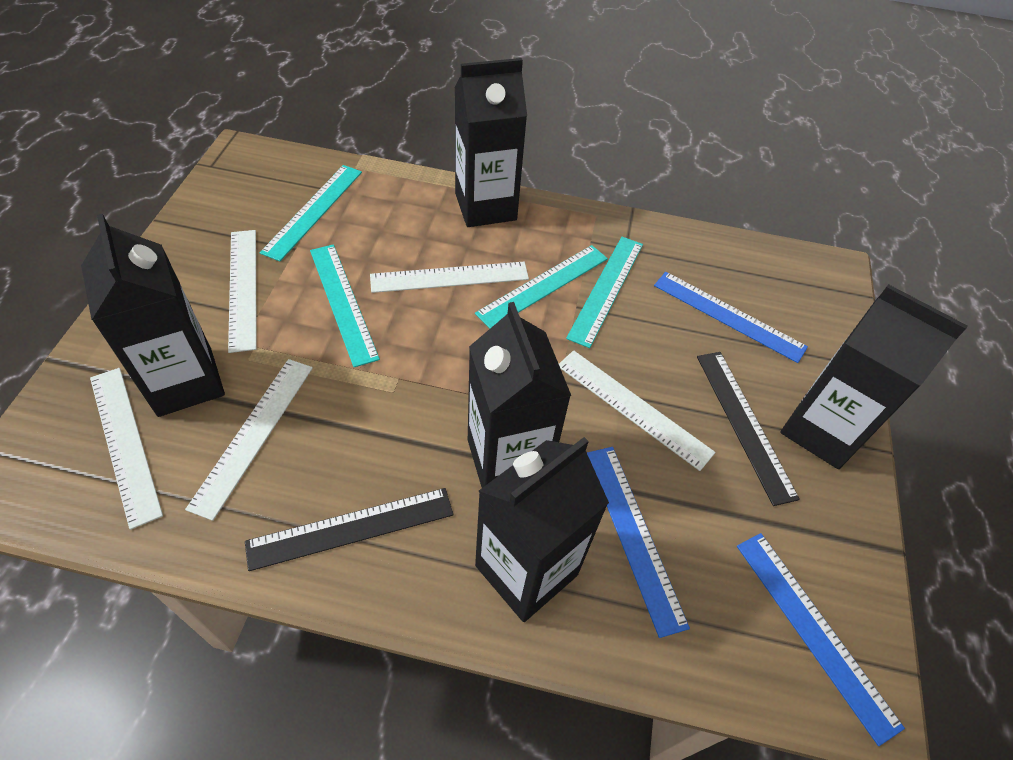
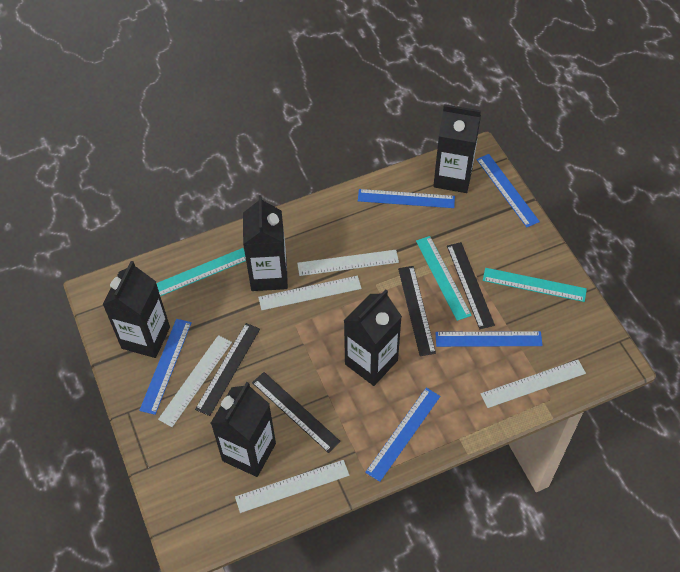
black ruler: 2 -> 4
blue ruler: 3 -> 5
turquoise ruler: 4 -> 3

